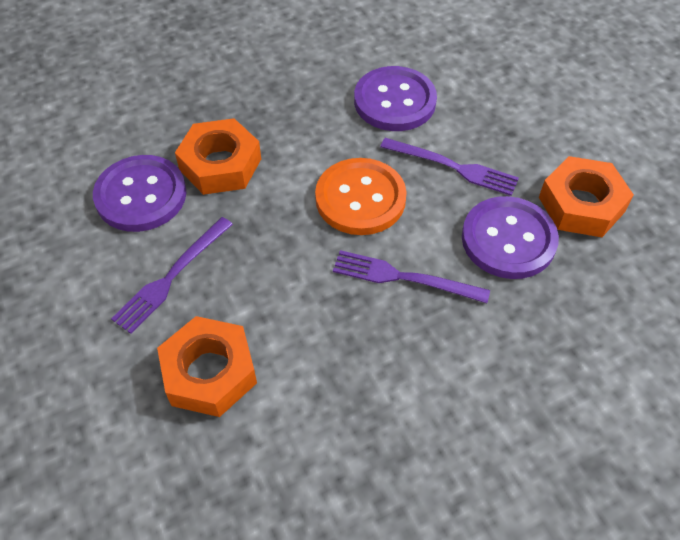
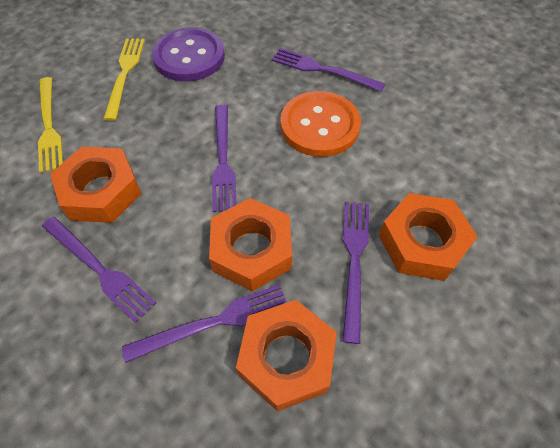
orange nut: 3 -> 4
purple button: 3 -> 1
purple fork: 3 -> 5
yellow fork: 0 -> 2

